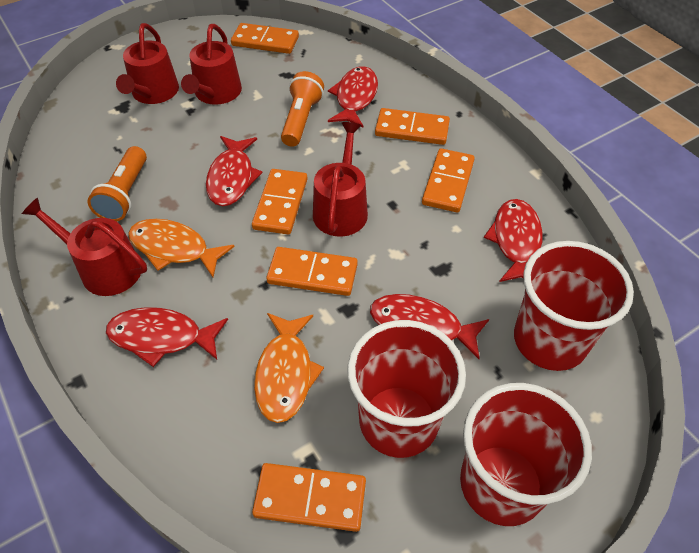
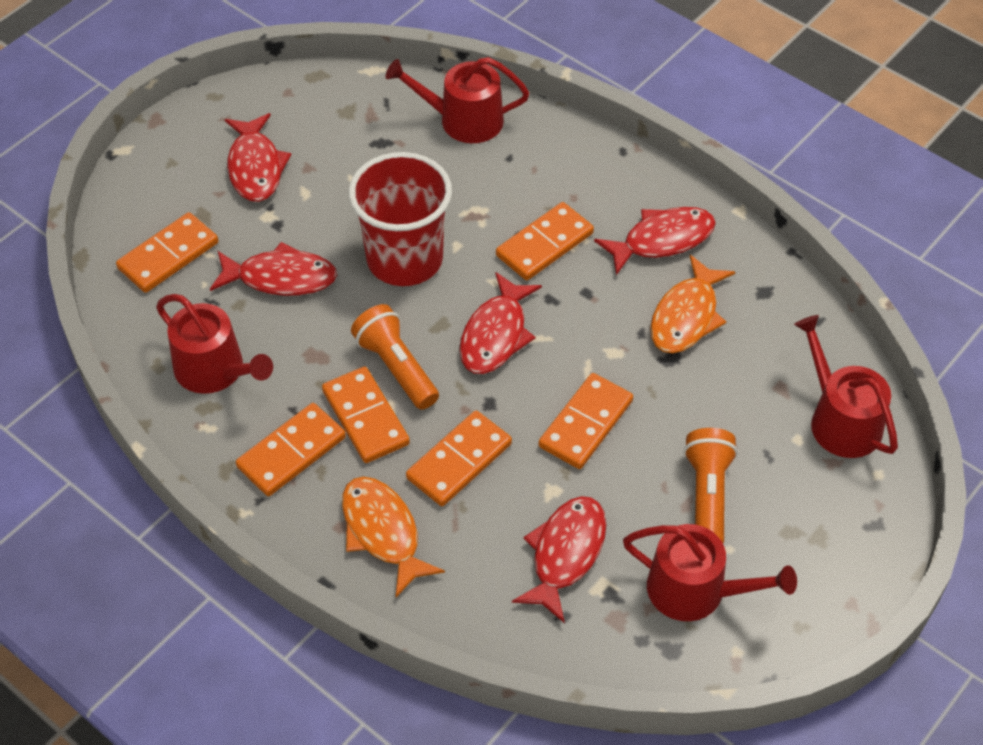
red cup: 3 -> 1

